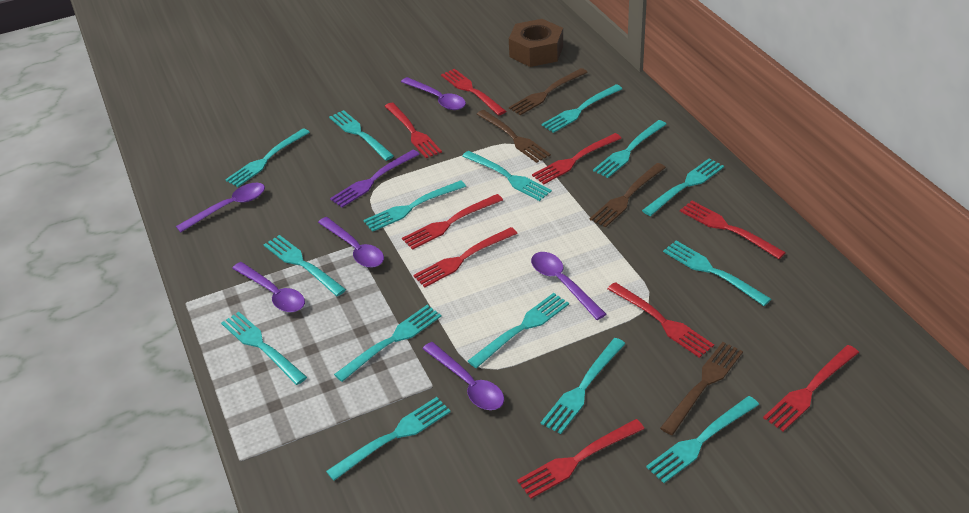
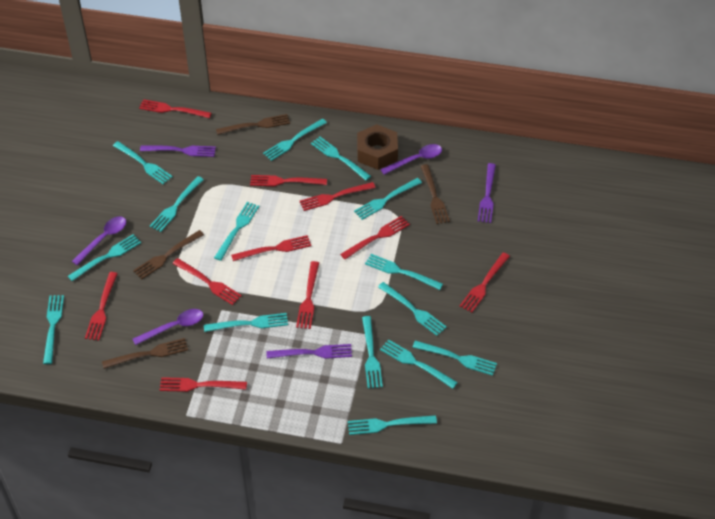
purple fork: 1 -> 3
purple spoon: 6 -> 3
red fork: 9 -> 10

